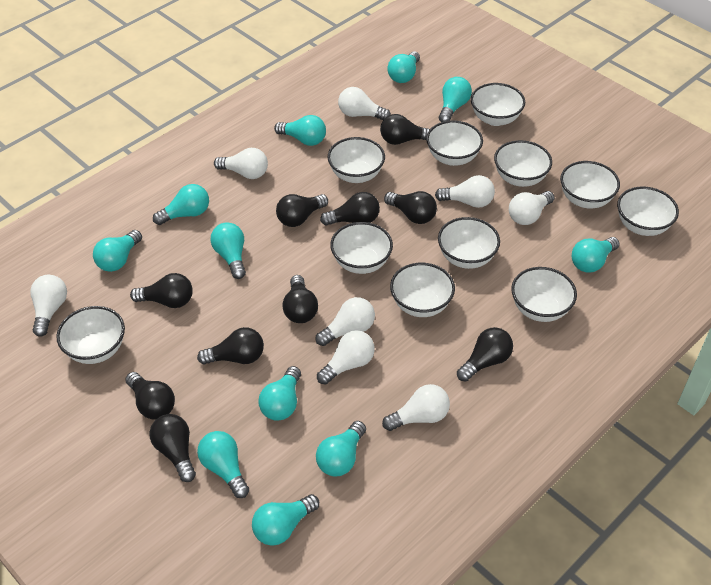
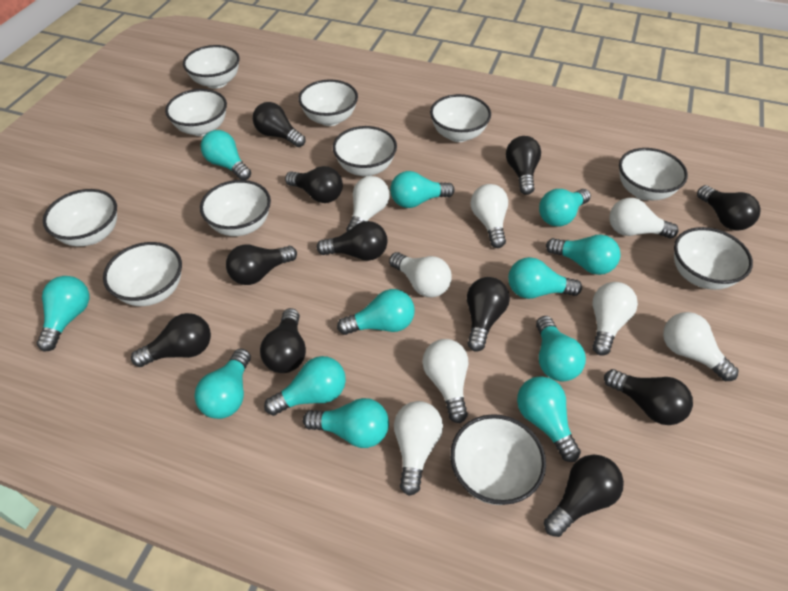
black light bulb: 10 -> 11
turquoise light bulb: 11 -> 12

